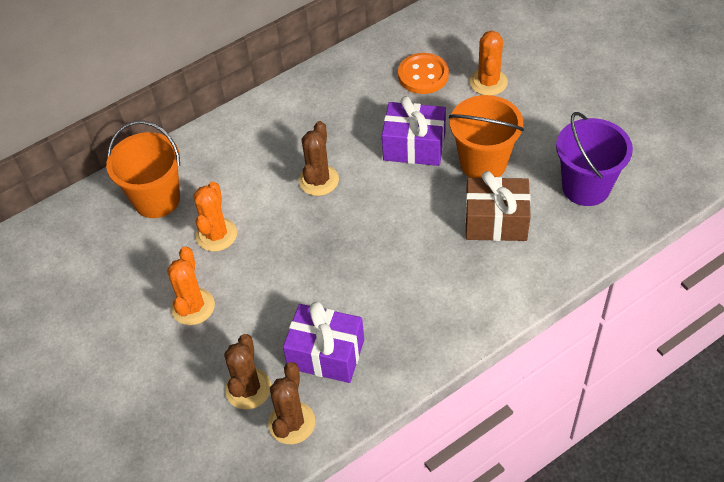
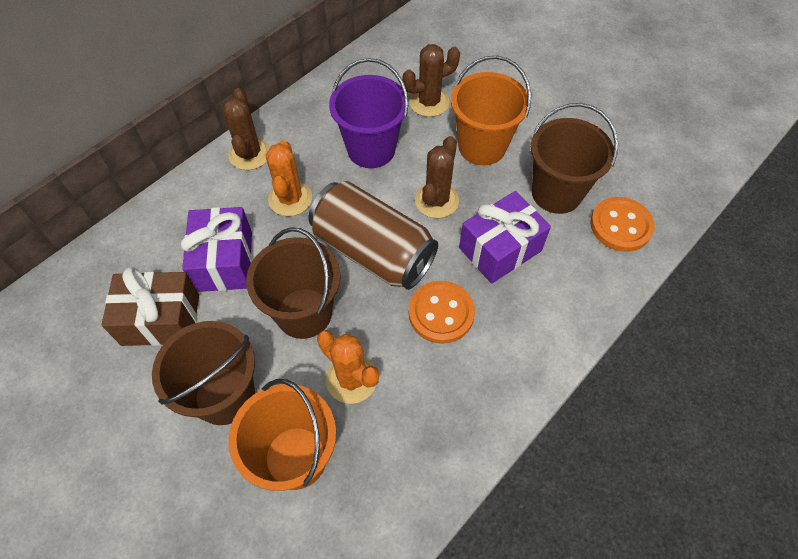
brown bucket: 0 -> 3
brown can: 0 -> 1
orange button: 1 -> 2
orange cactus: 3 -> 2

